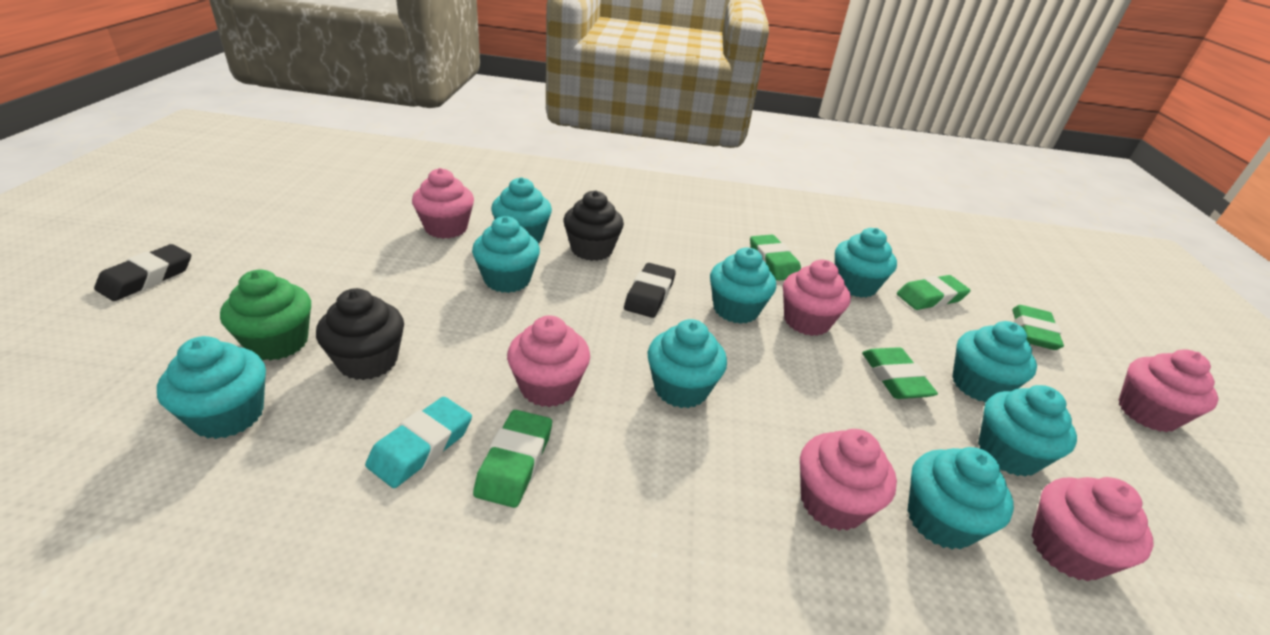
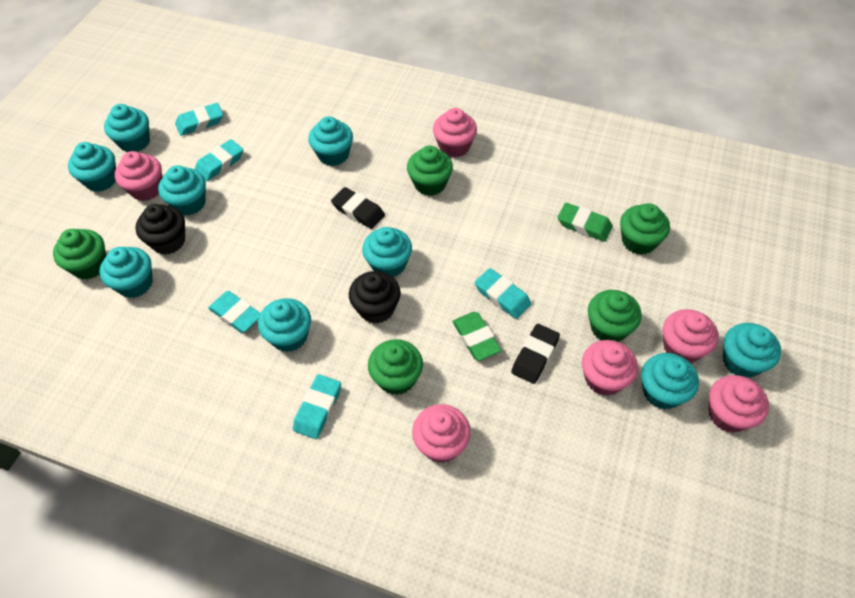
green cupcake: 1 -> 5
green eraser: 5 -> 2
turquoise eraser: 1 -> 5

